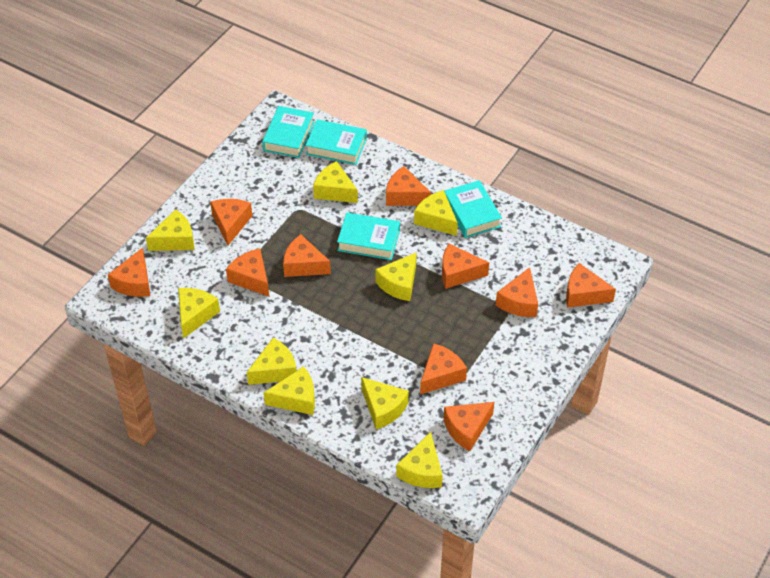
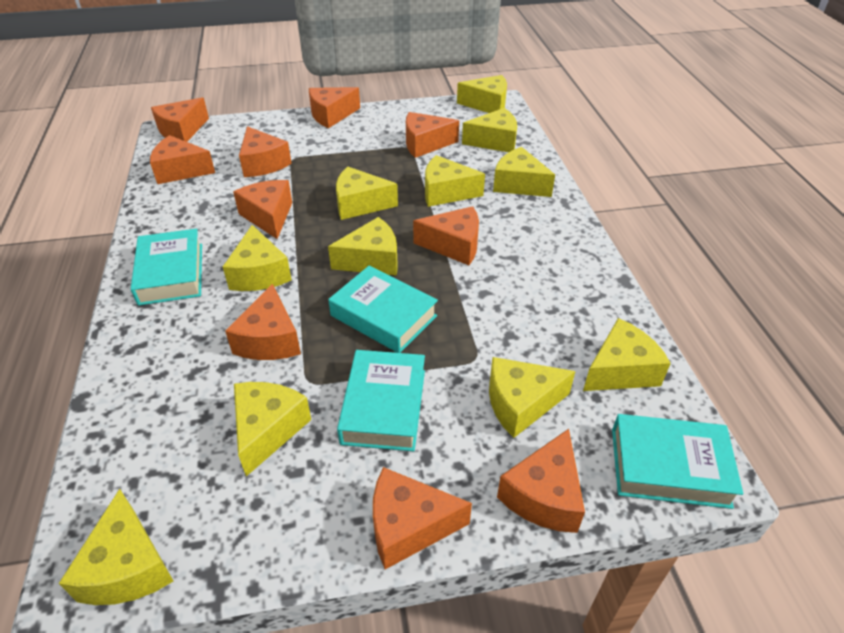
yellow cheese: 9 -> 11

